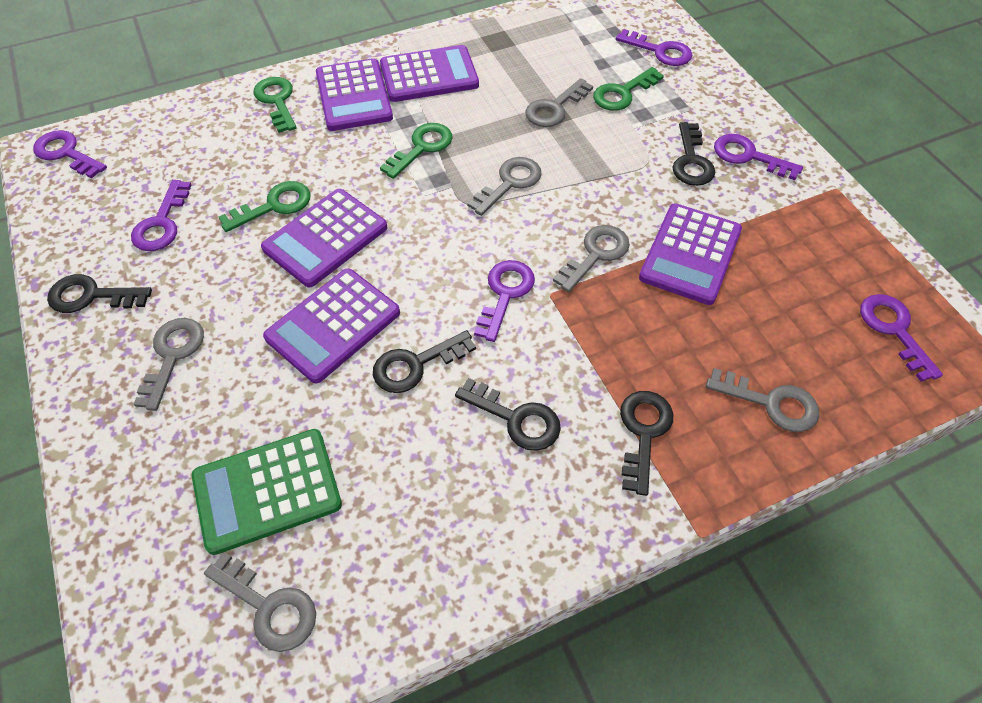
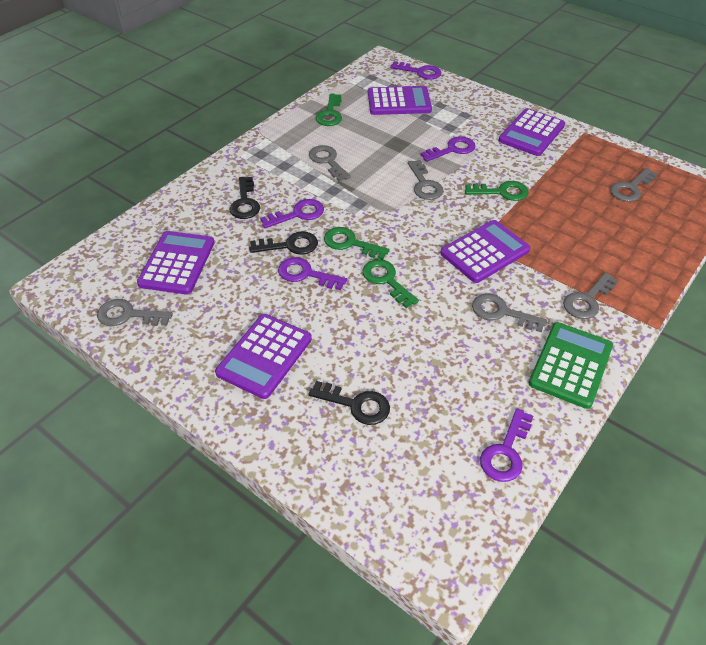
black key: 5 -> 3
purple key: 6 -> 5

